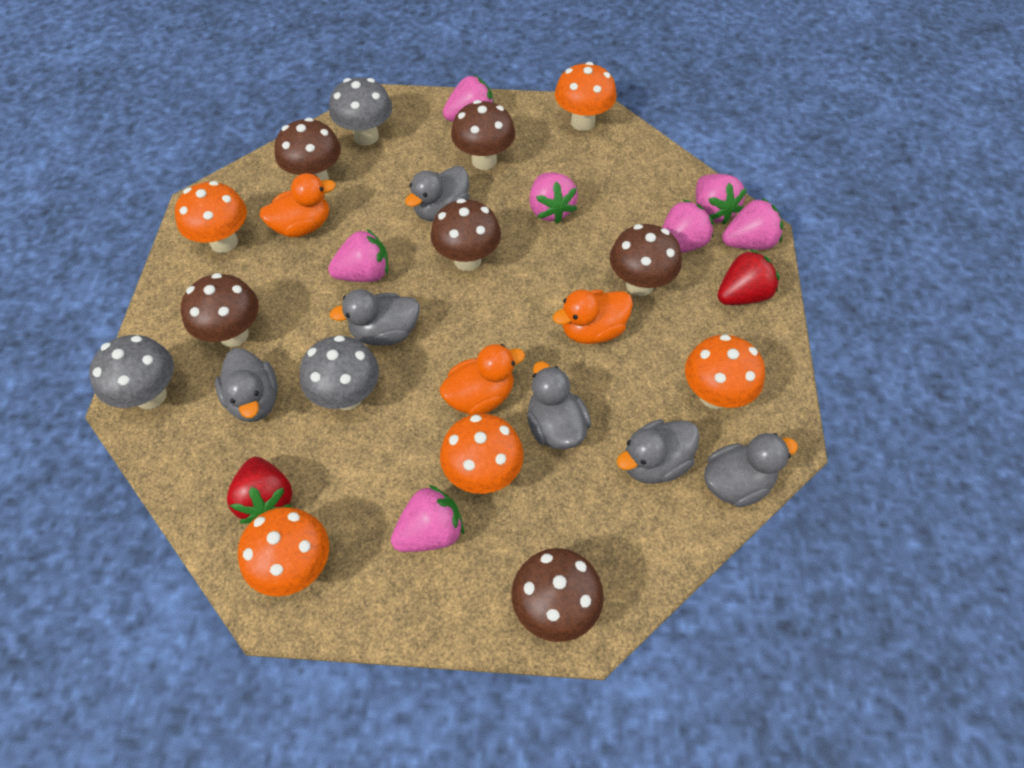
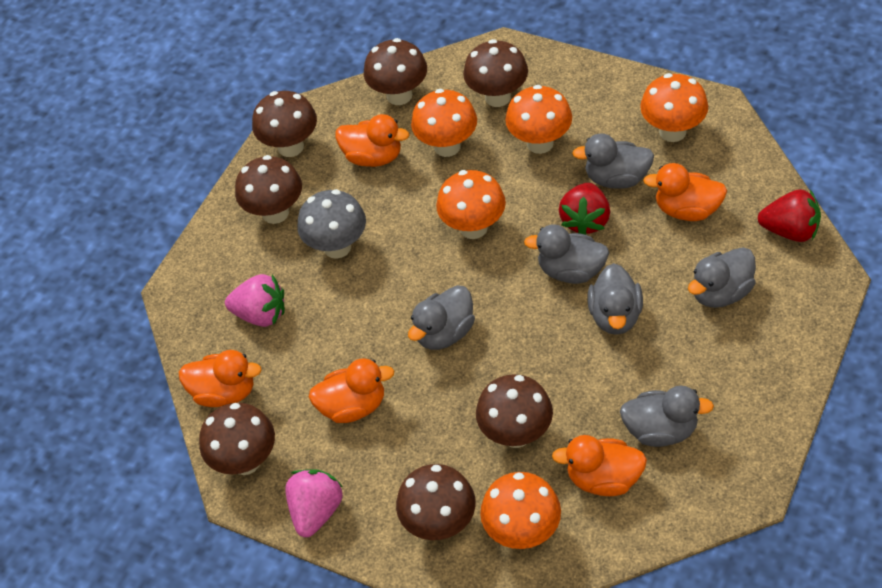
brown mushroom: 6 -> 7
grey mushroom: 3 -> 1
orange duck: 3 -> 5
pink strawberry: 7 -> 2

